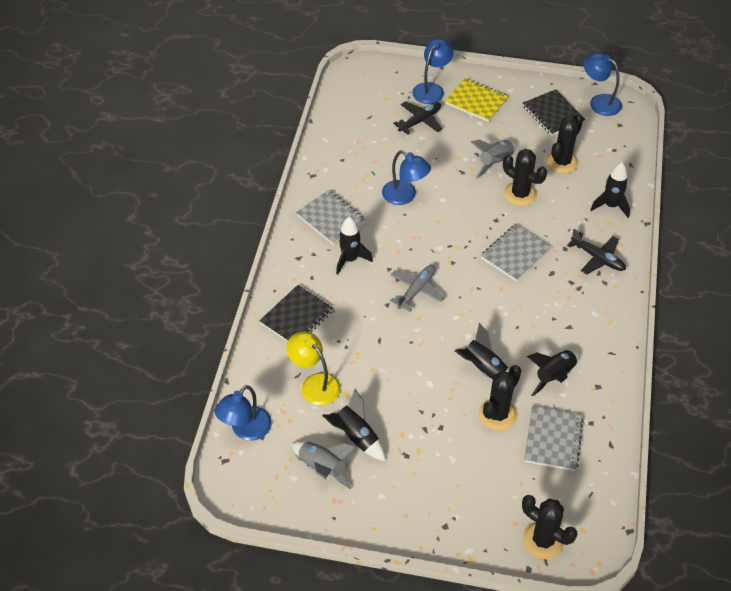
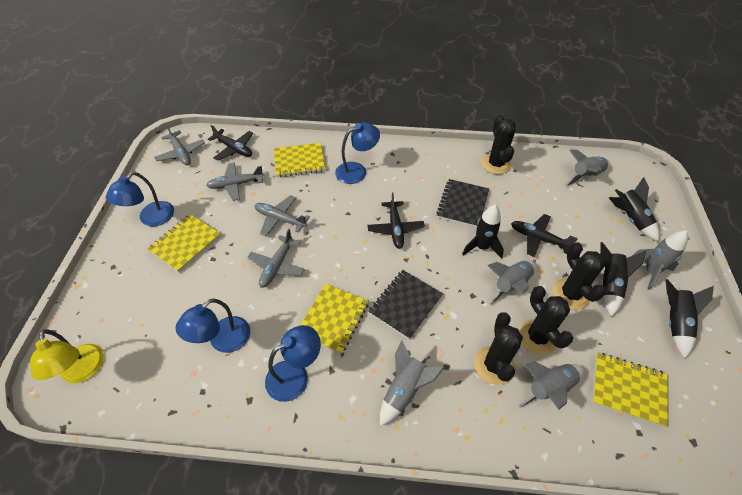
black plane: 2 -> 3
black rocket: 5 -> 4
grey notebook: 3 -> 0
grey plane: 1 -> 4
grey rocket: 2 -> 5
yellow notebook: 1 -> 4

